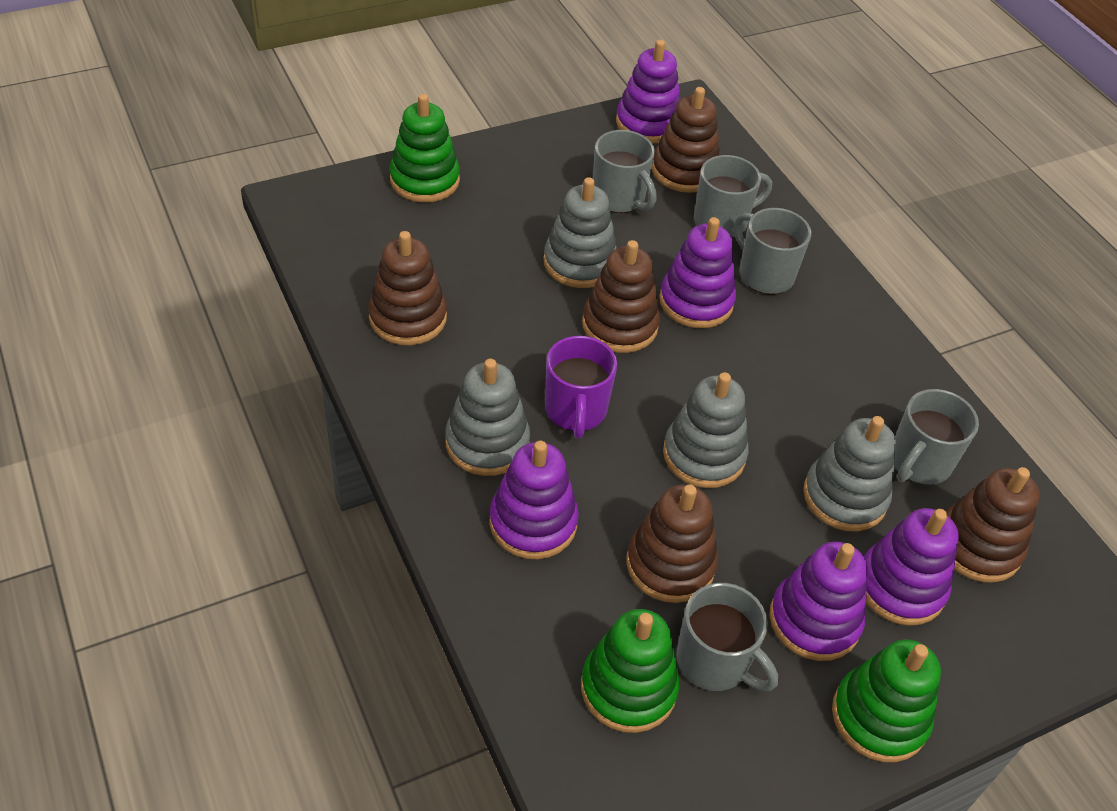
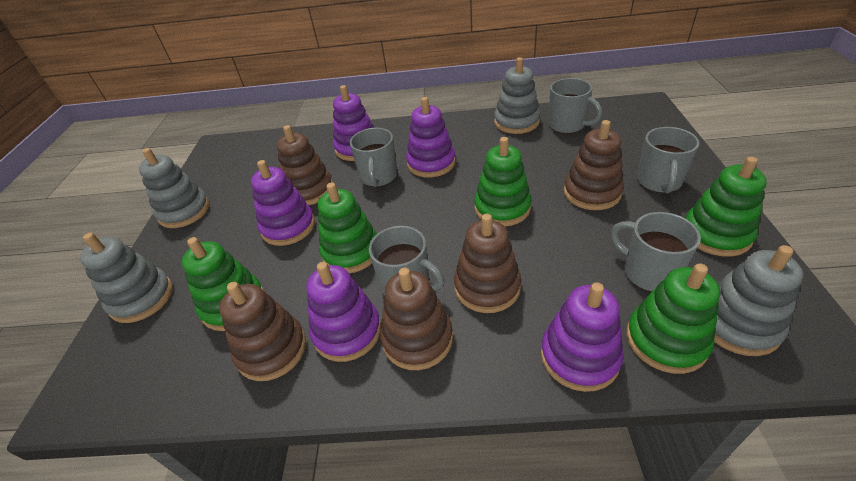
green stacking toy: 3 -> 5
purple mug: 1 -> 0

